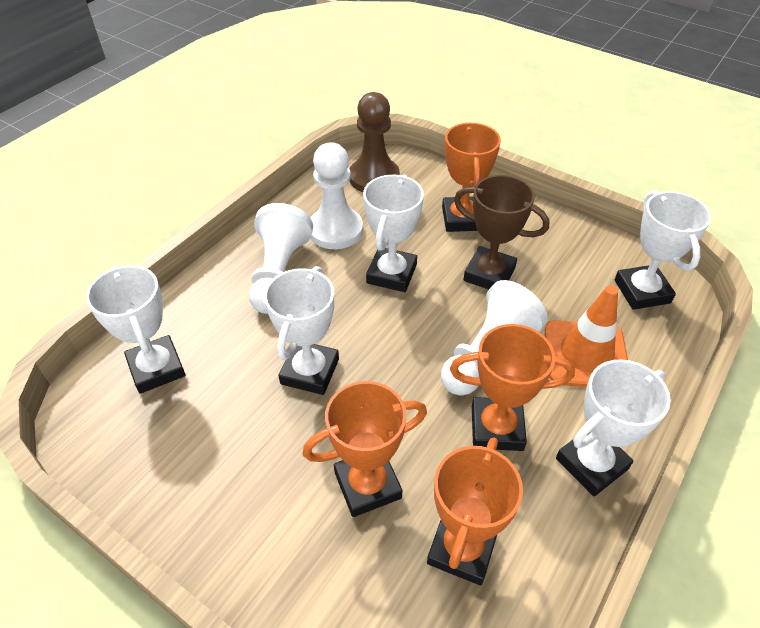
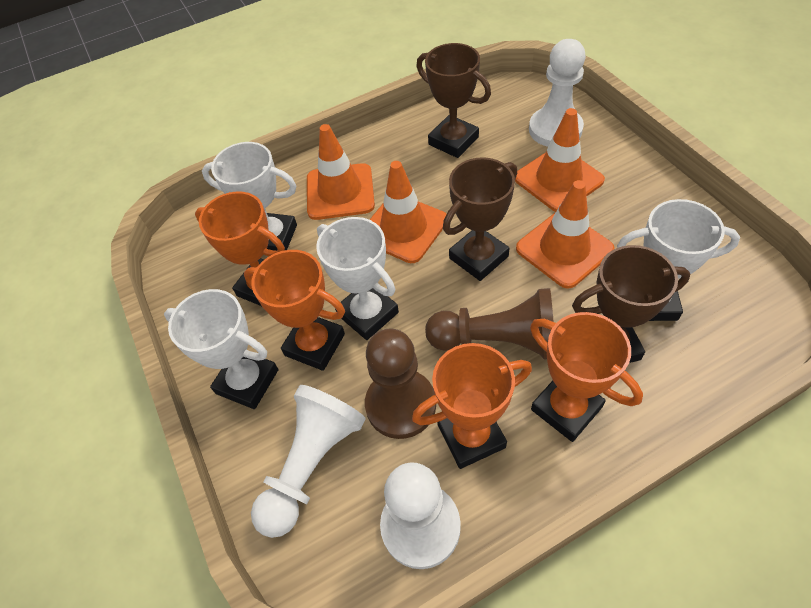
brown pawn: 1 -> 2
brown trophy: 1 -> 3
orange traffic cone: 1 -> 4
white trophy: 5 -> 4

